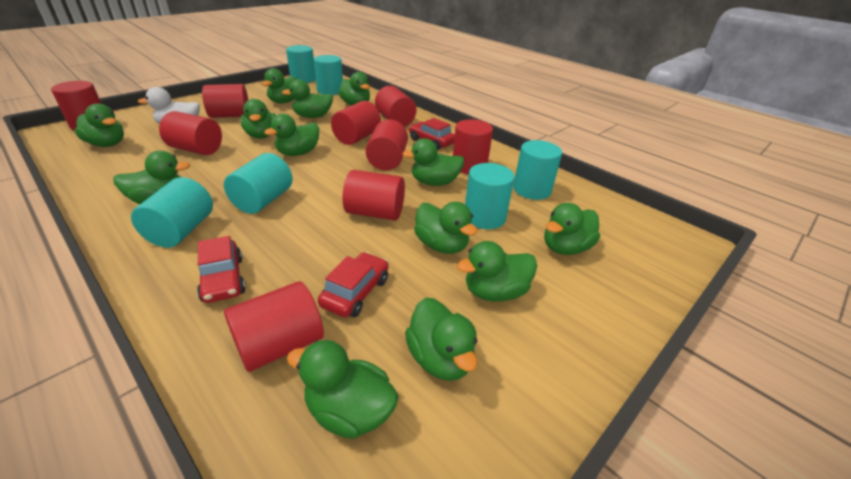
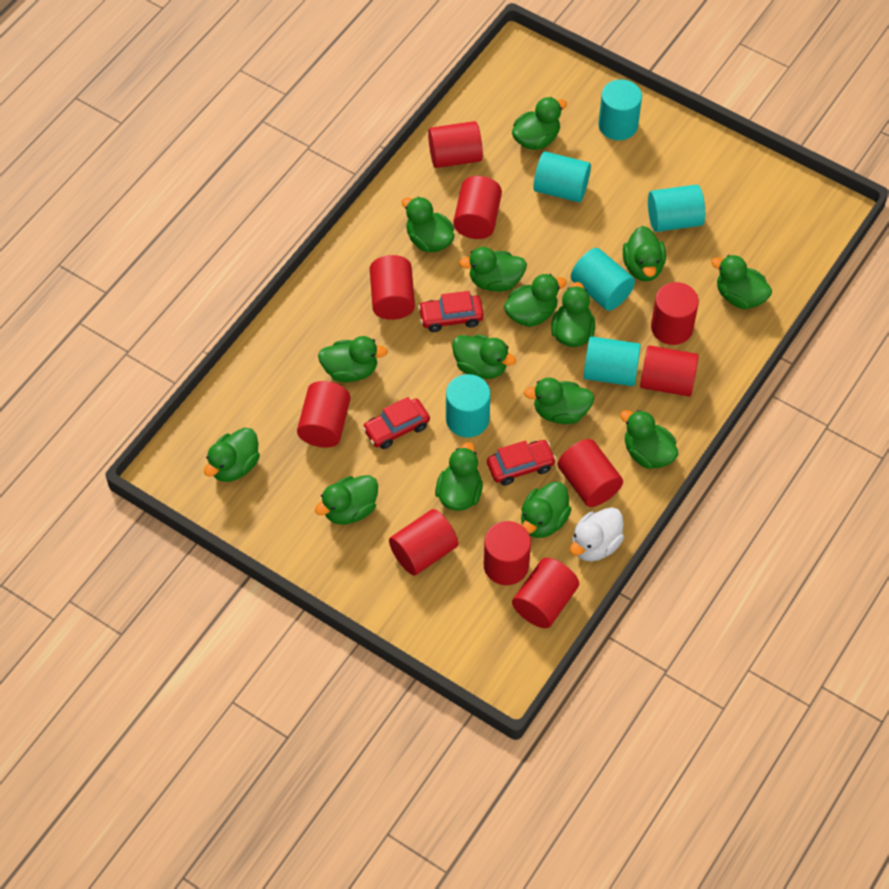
green duck: 13 -> 15
red cylinder: 9 -> 10

